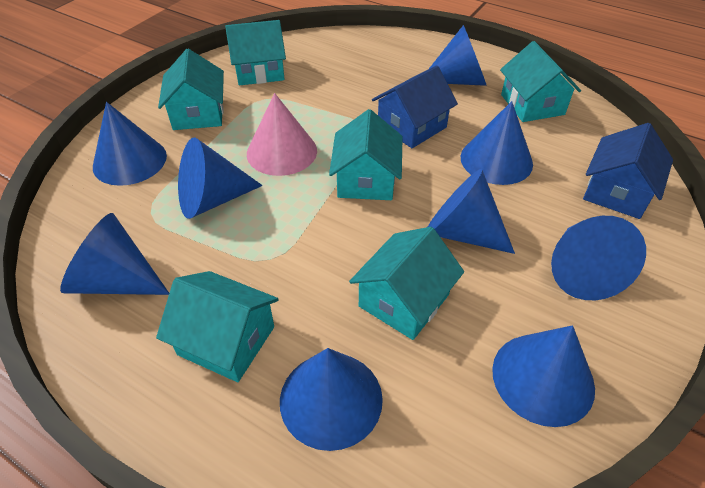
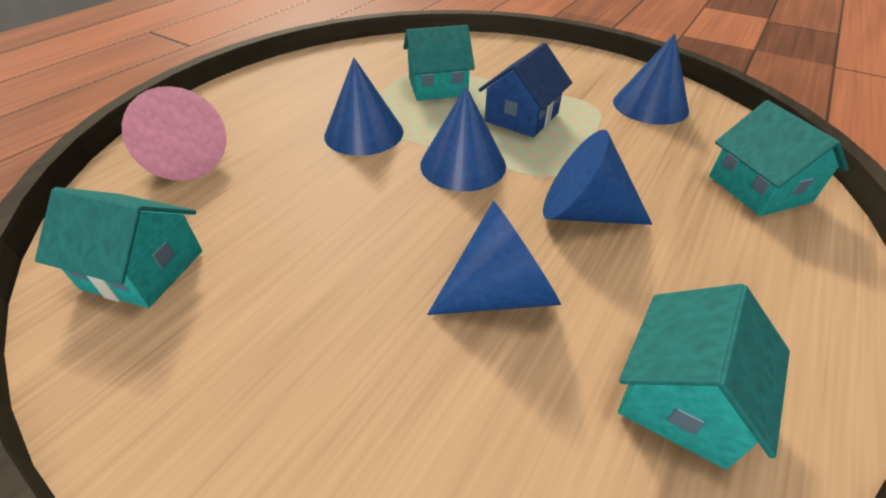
blue cone: 9 -> 5
blue house: 2 -> 1
turquoise house: 6 -> 4

